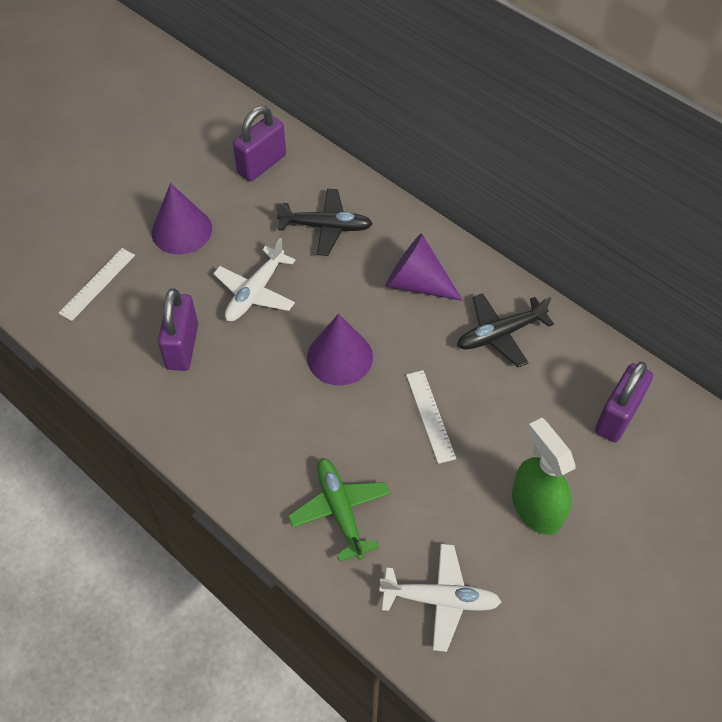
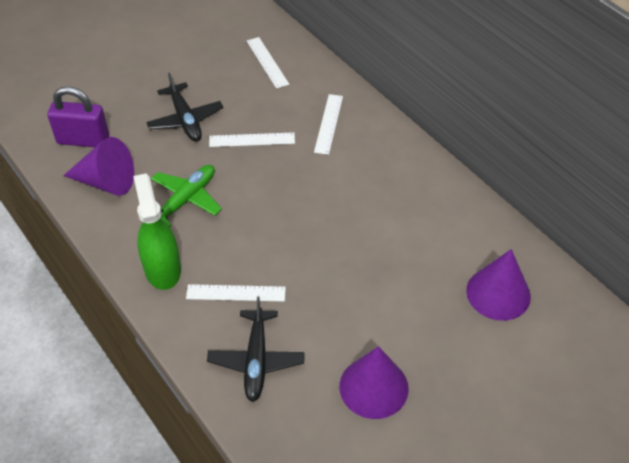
purple padlock: 3 -> 1
white plane: 2 -> 0
white ruler: 2 -> 4

